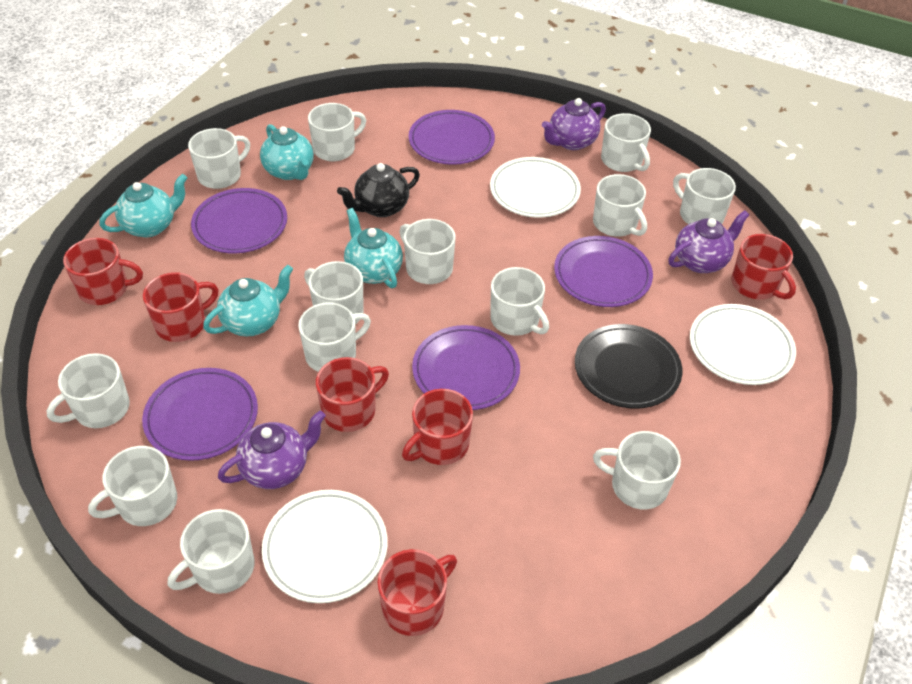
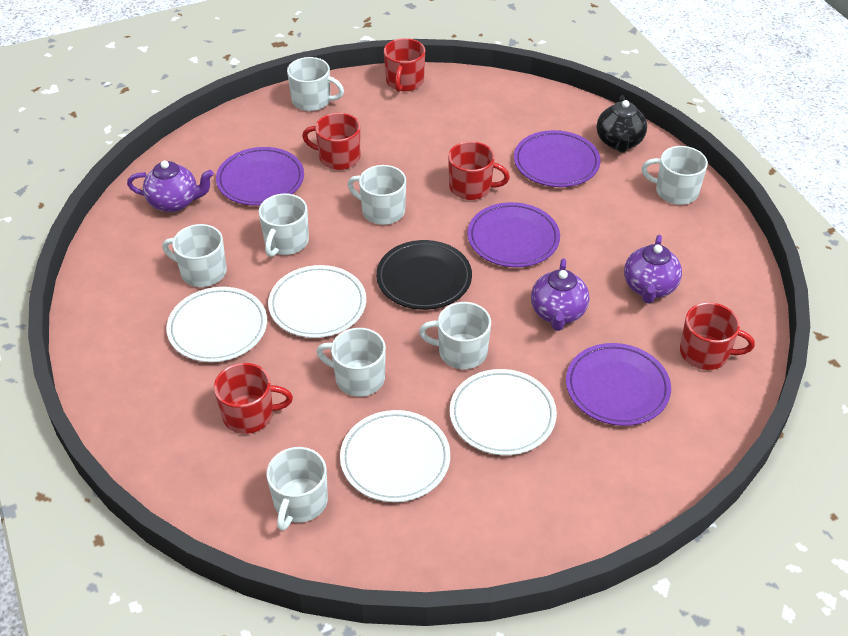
purple plate: 5 -> 4
red mug: 6 -> 5
turquoise teapot: 4 -> 0
white mug: 13 -> 8
white plate: 3 -> 4

